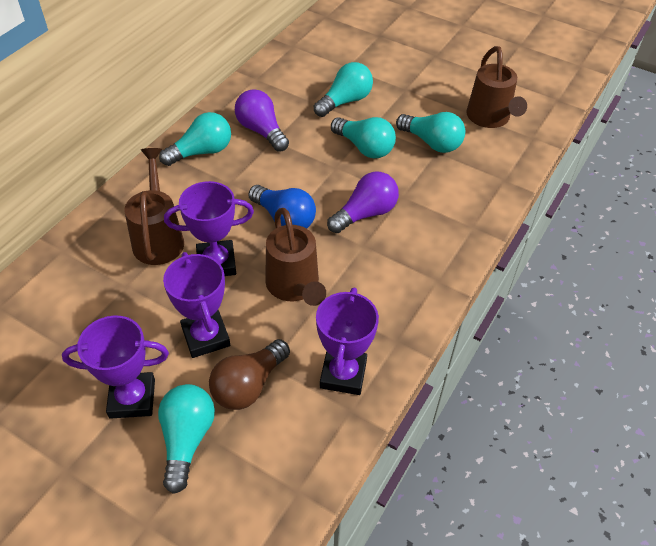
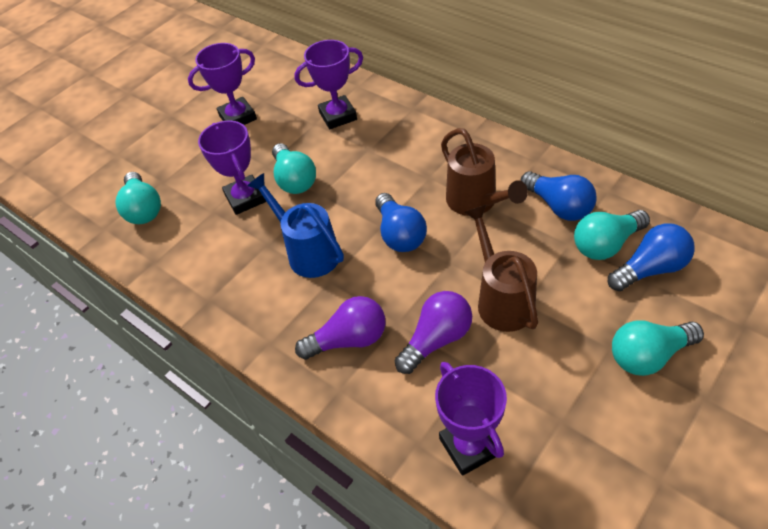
blue light bulb: 1 -> 3
blue watering can: 0 -> 1
brown light bulb: 1 -> 0
brown watering can: 3 -> 2
turquoise light bulb: 5 -> 4

